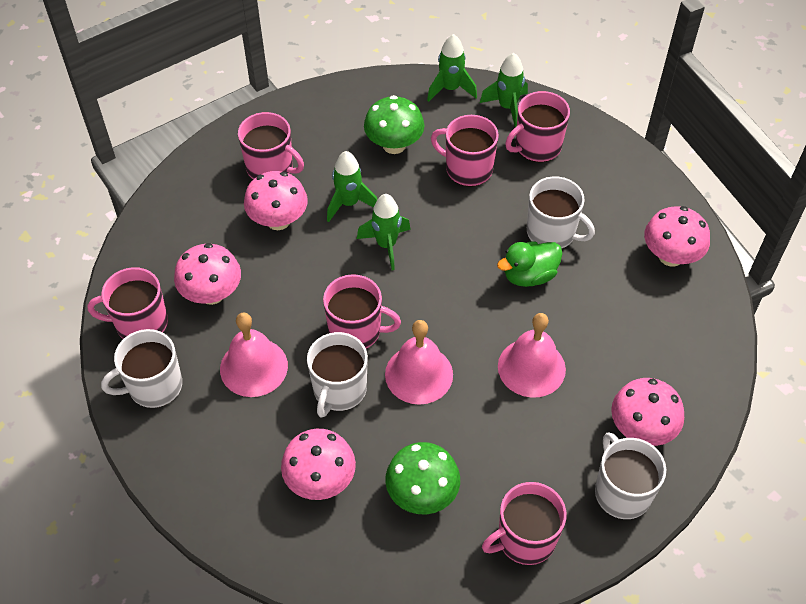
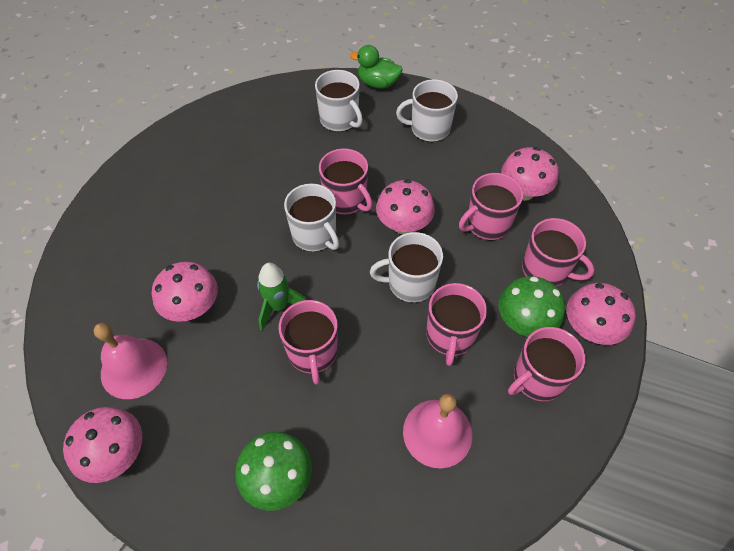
green rocket: 4 -> 1
pink bell: 3 -> 2

